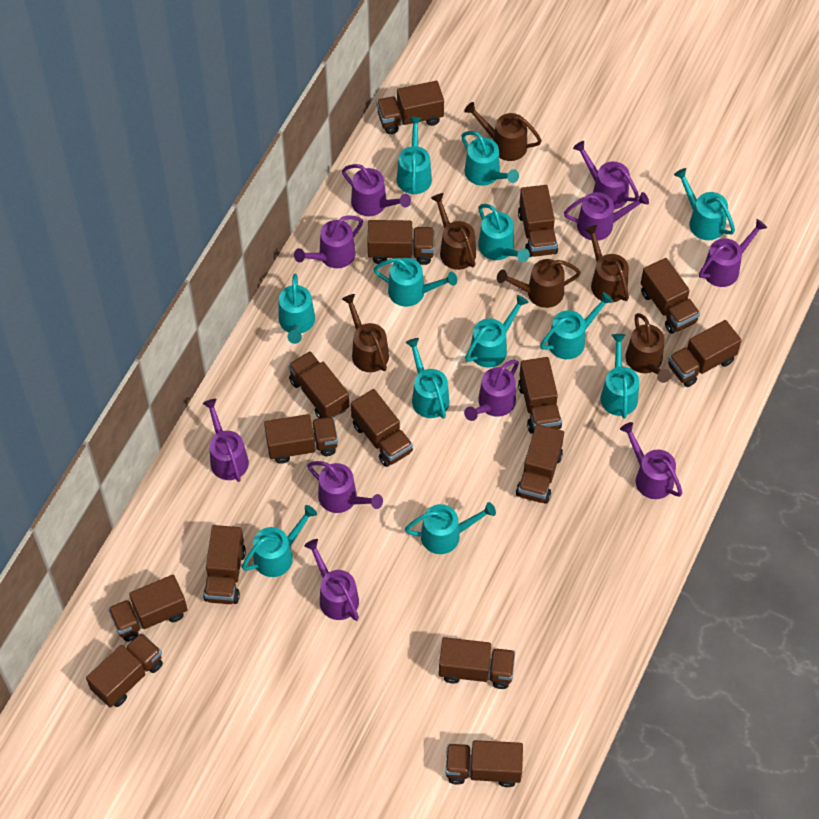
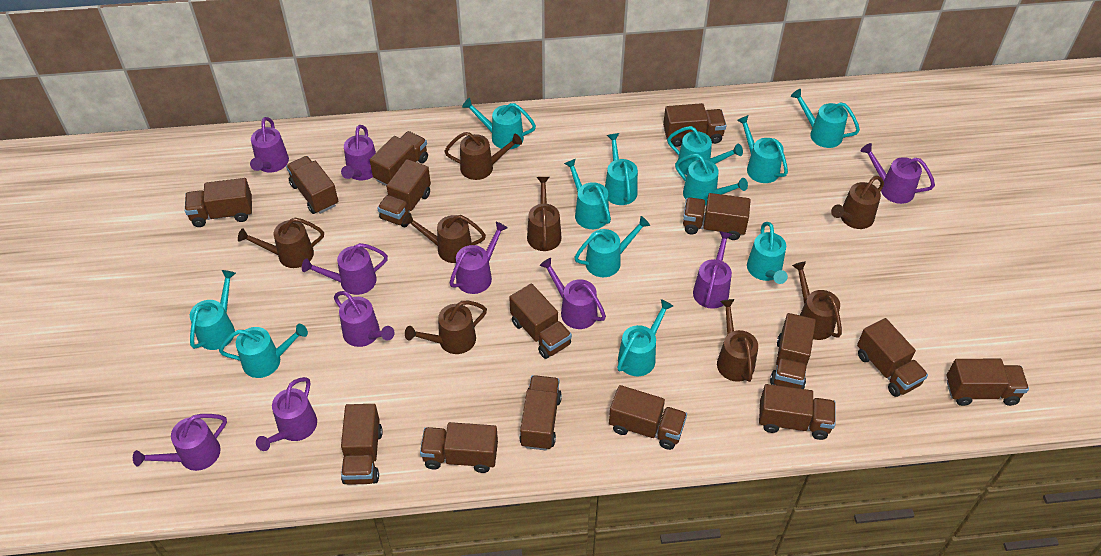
brown watering can: 6 -> 8

